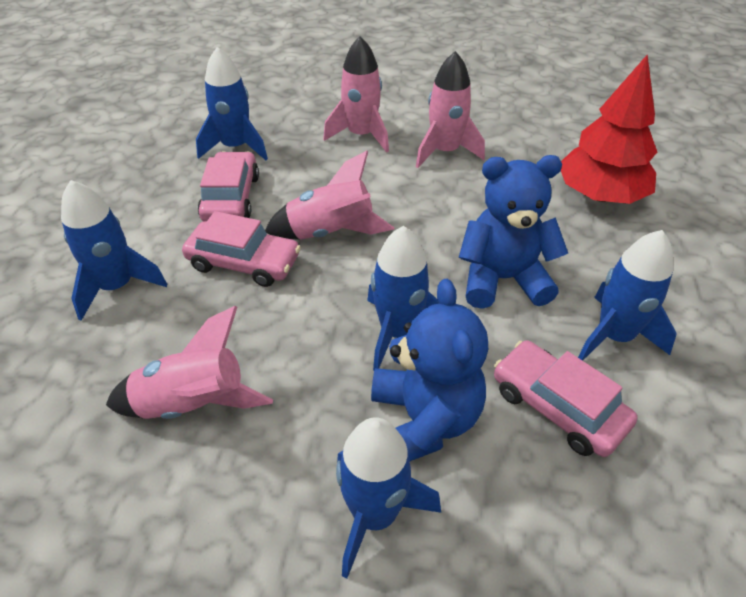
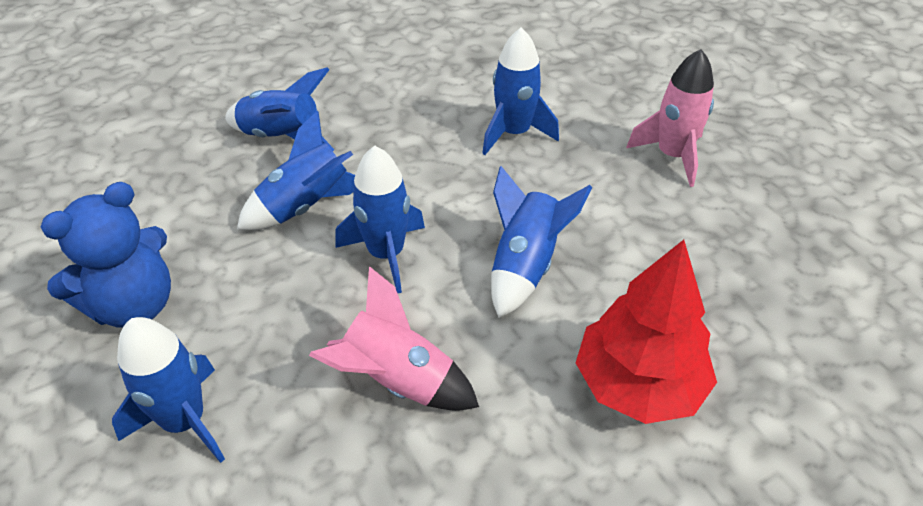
blue rocket: 5 -> 6
blue teddy bear: 2 -> 1
pink car: 3 -> 0
pink rocket: 4 -> 2

